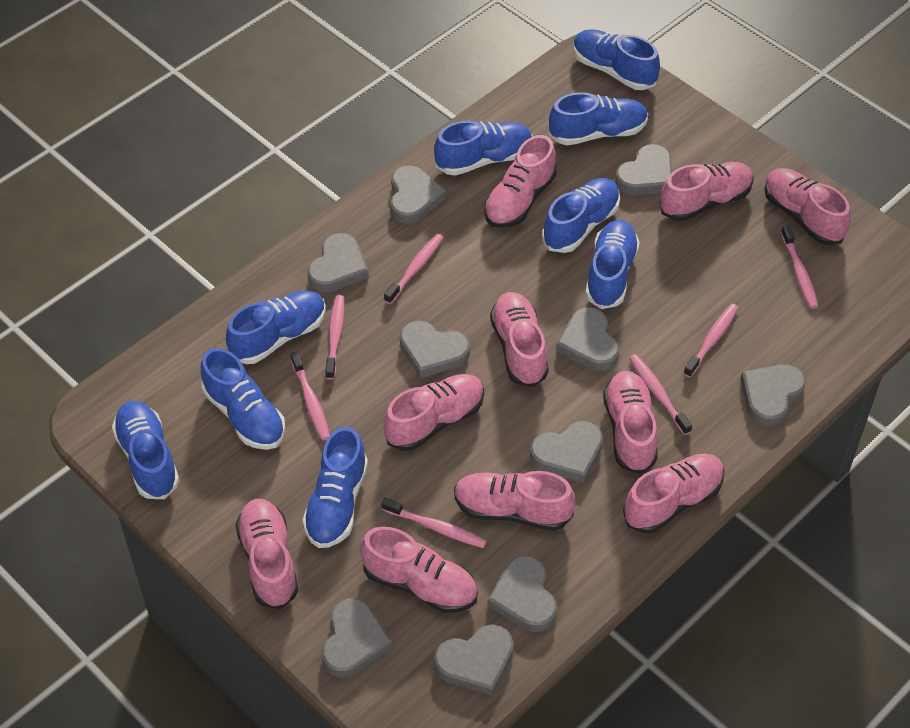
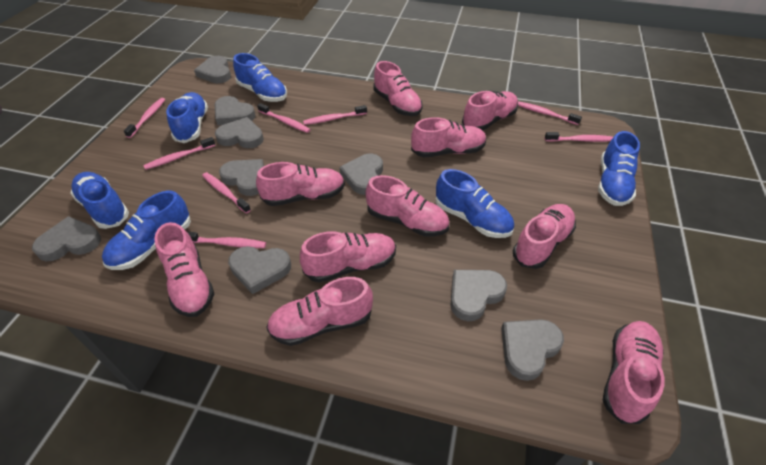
blue shoe: 9 -> 6
grey heart: 10 -> 9
pink toothbrush: 7 -> 8

